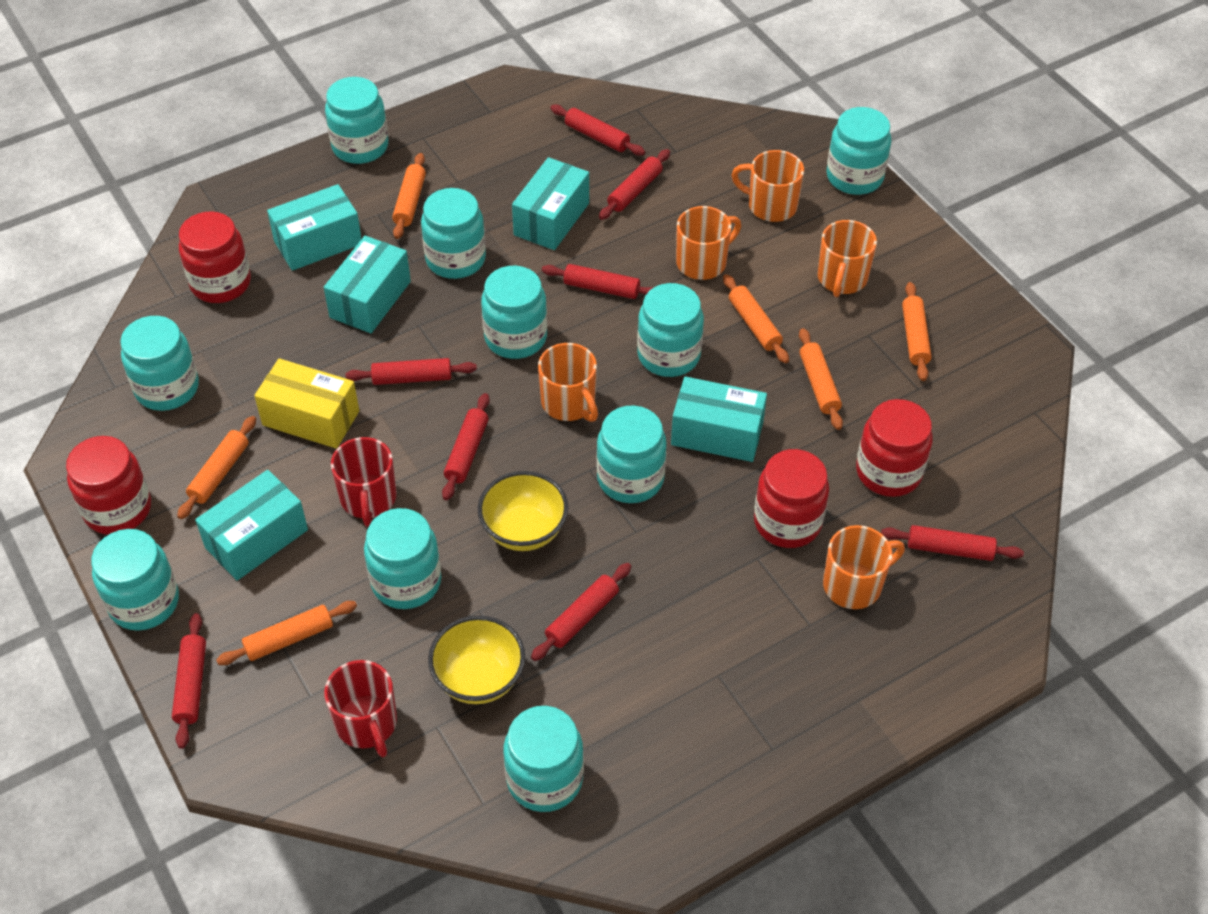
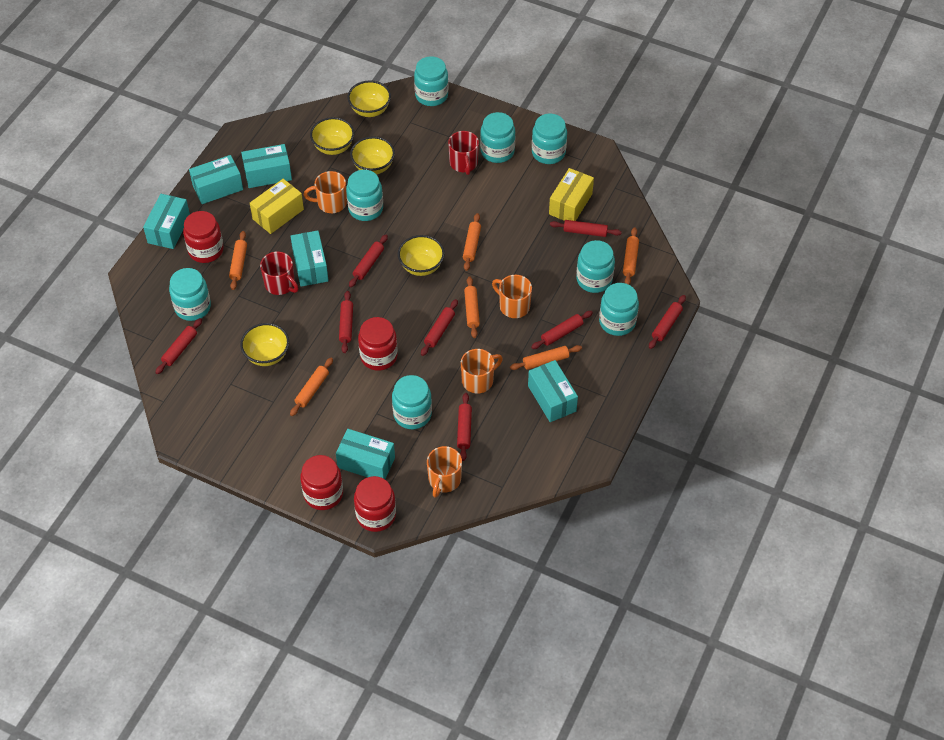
orange mug: 5 -> 4
turquoise box: 5 -> 6
turquoise jar: 10 -> 8
yellow bowl: 2 -> 5
yellow box: 1 -> 2

